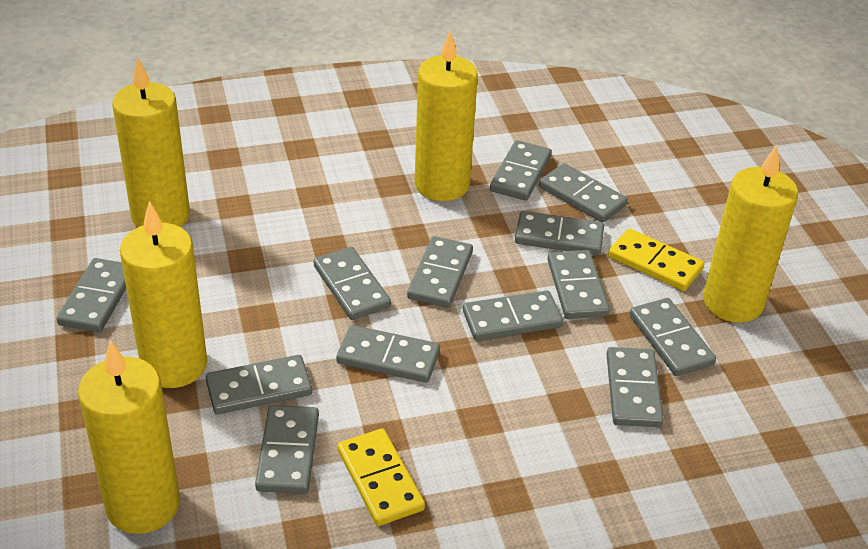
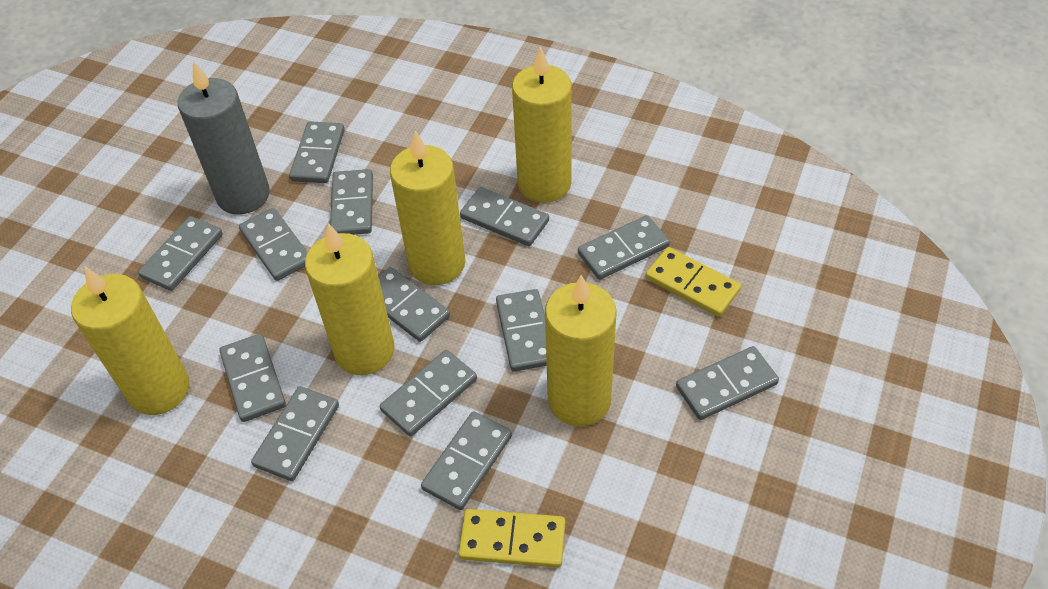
grey candle: 0 -> 1

